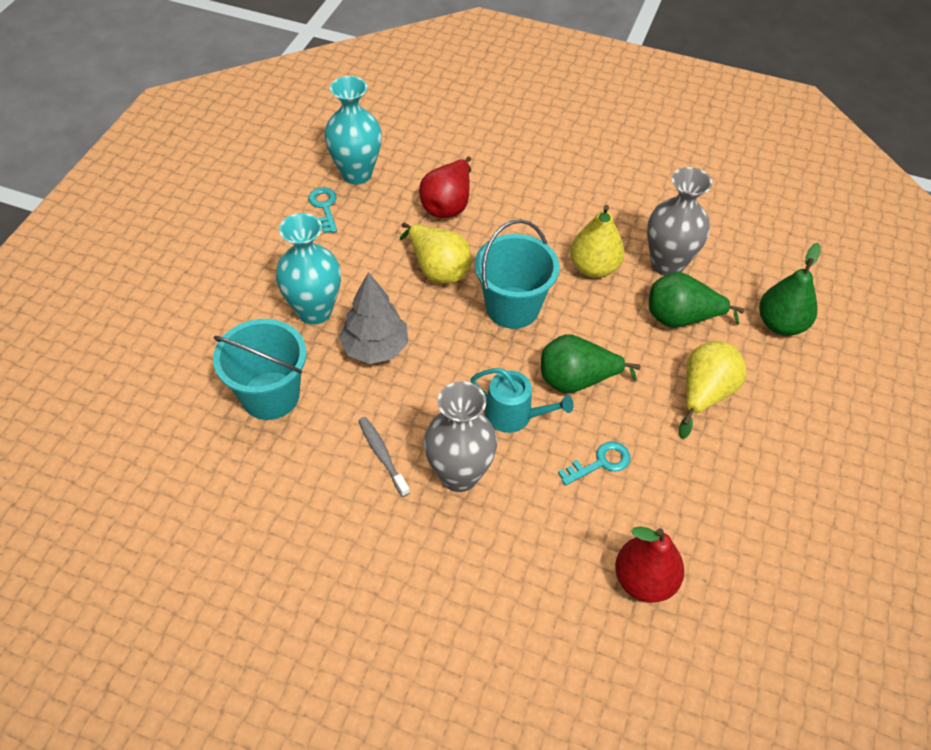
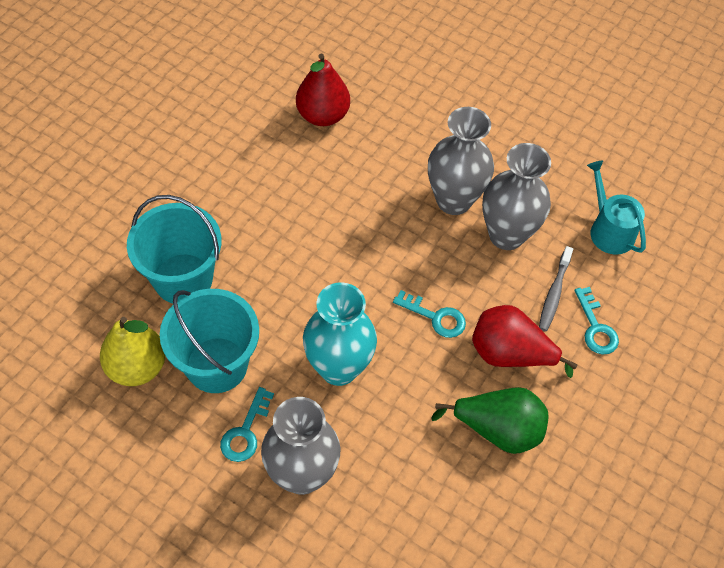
green pear: 3 -> 1
grey tree: 1 -> 0
grey vase: 2 -> 3
turquoise key: 2 -> 3
turquoise vase: 2 -> 1
yellow pear: 3 -> 1

